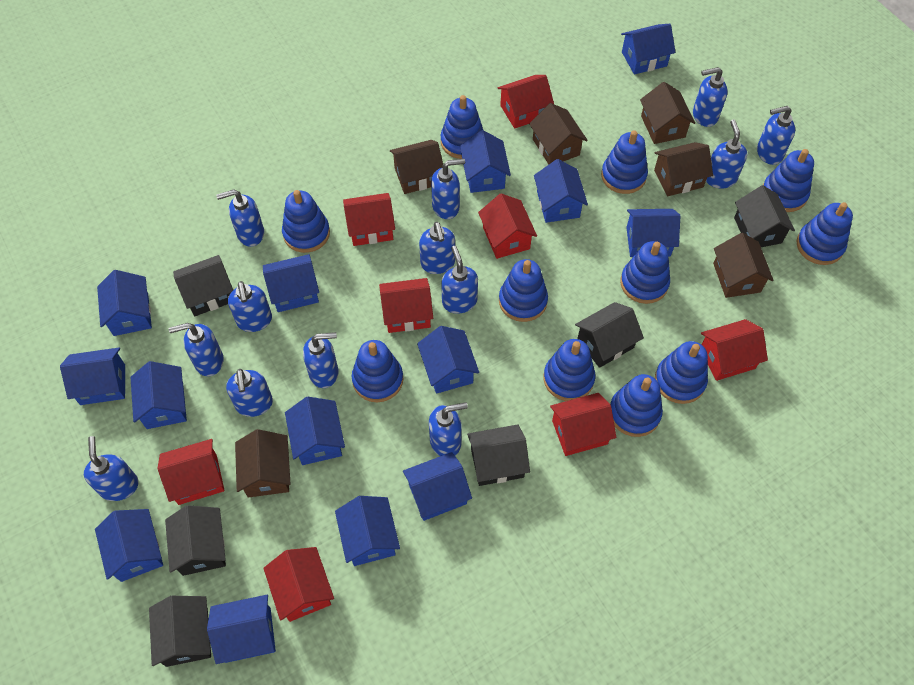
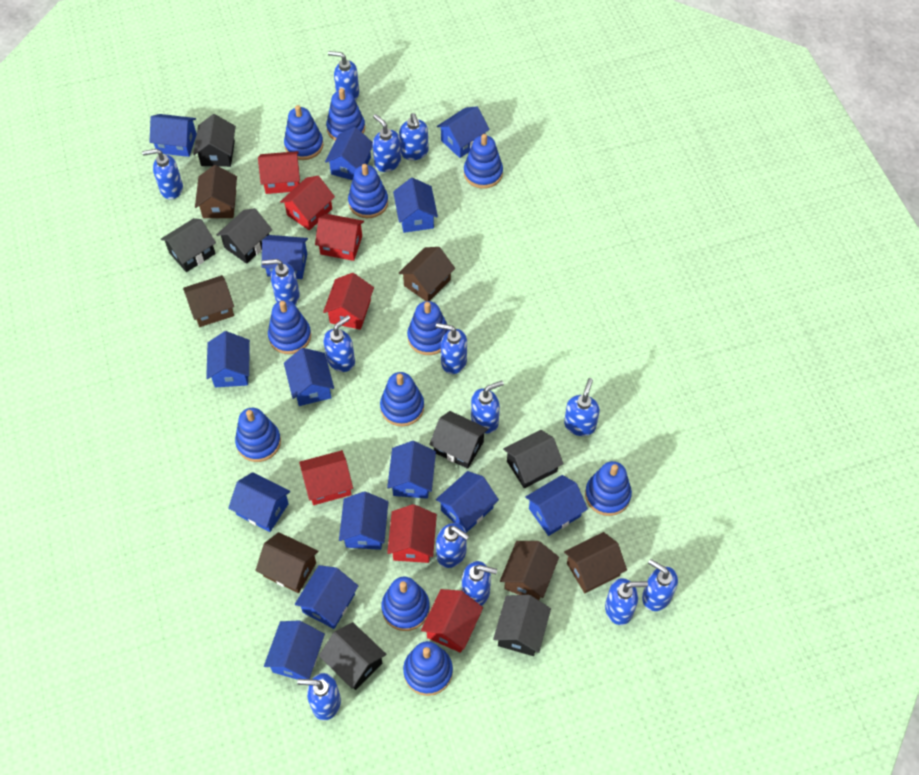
black house: 6 -> 7
blue soap dispenser: 13 -> 14
red house: 8 -> 7

